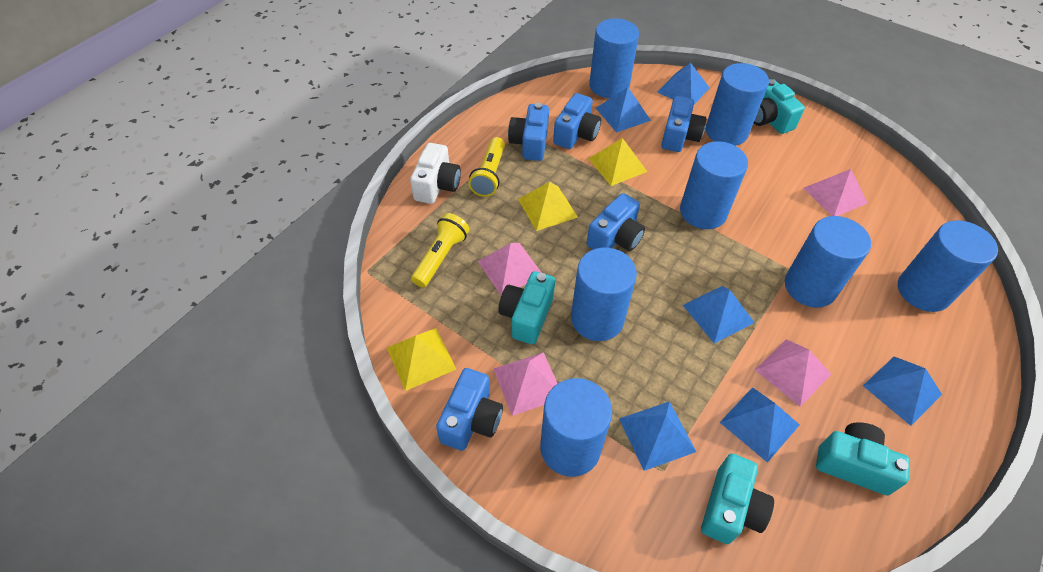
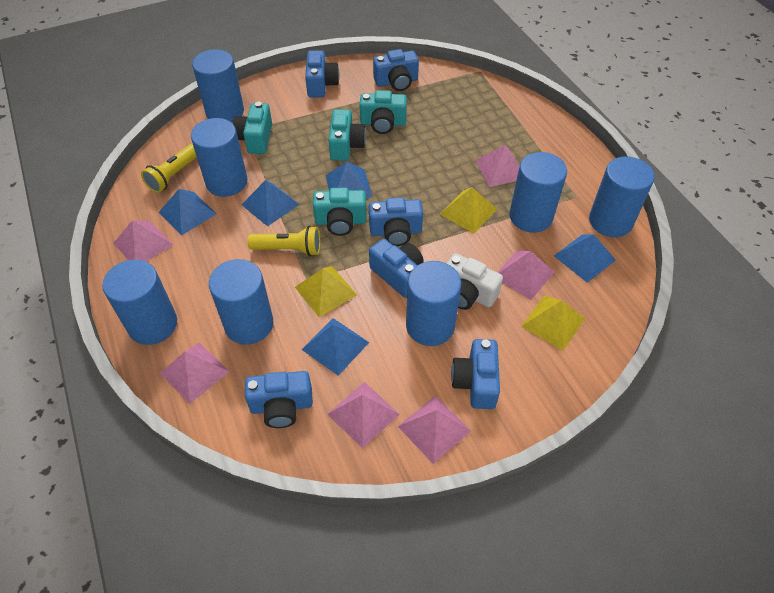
blue camera: 5 -> 6
blue pyramid: 6 -> 5
pink pyramid: 4 -> 6

